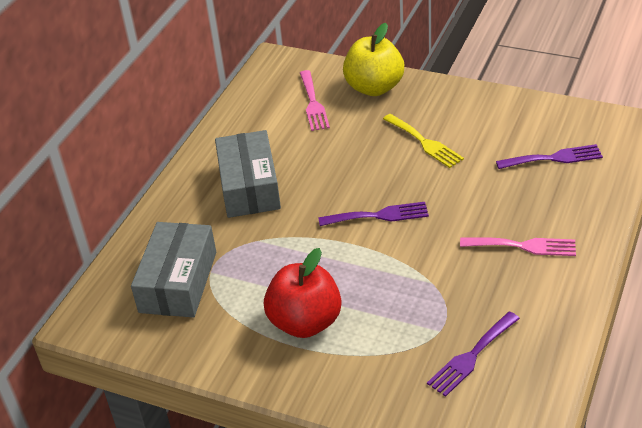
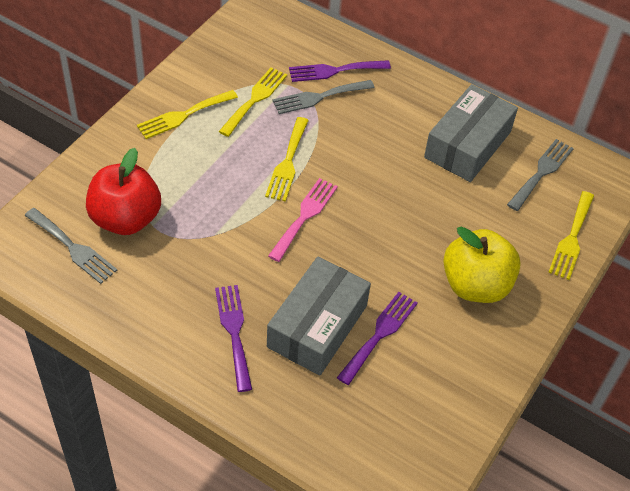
grey fork: 0 -> 3
pink fork: 2 -> 1
yellow fork: 1 -> 4

